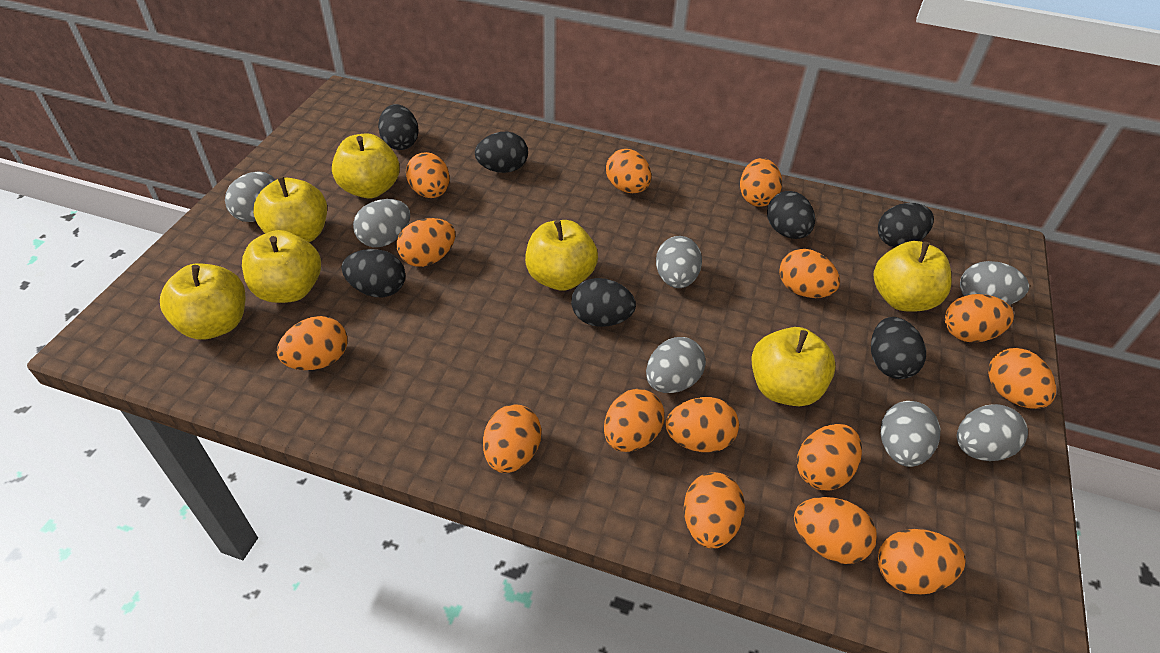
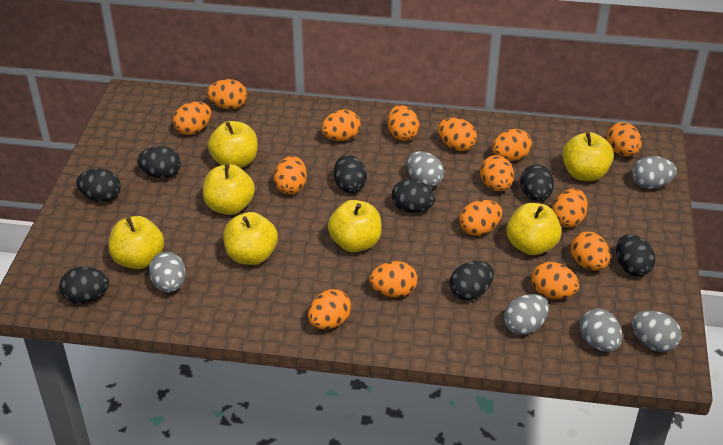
black egg: 7 -> 8
grey egg: 7 -> 6

